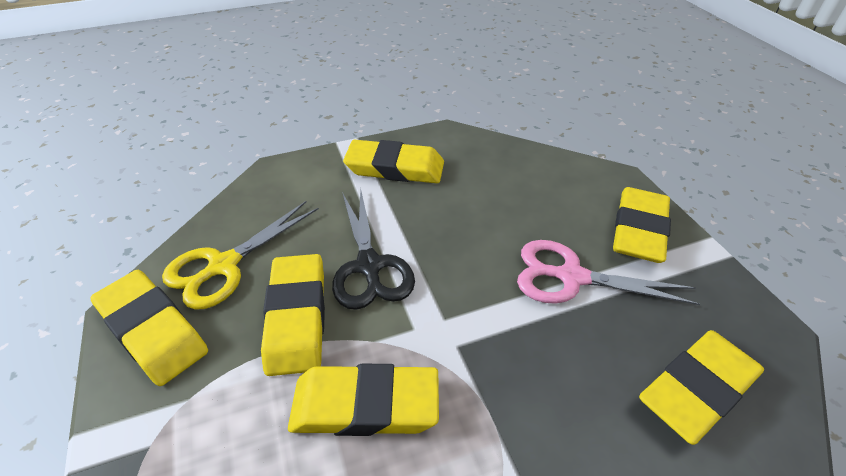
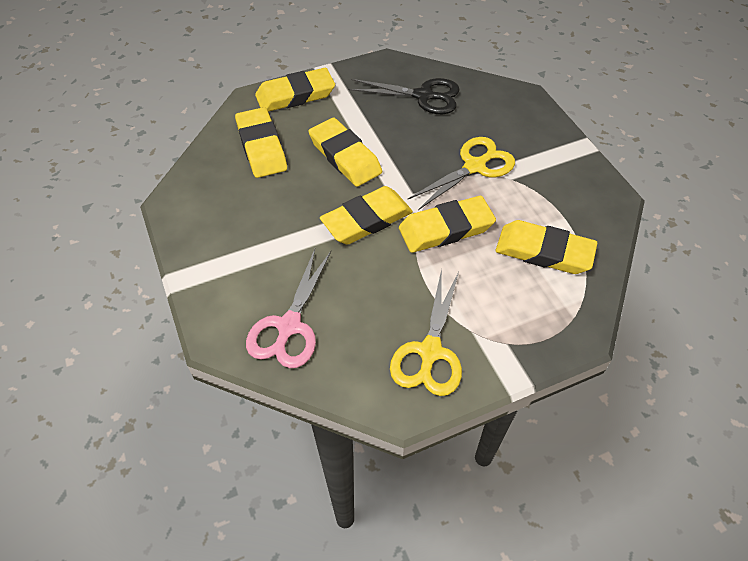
yellow scissors: 1 -> 2

